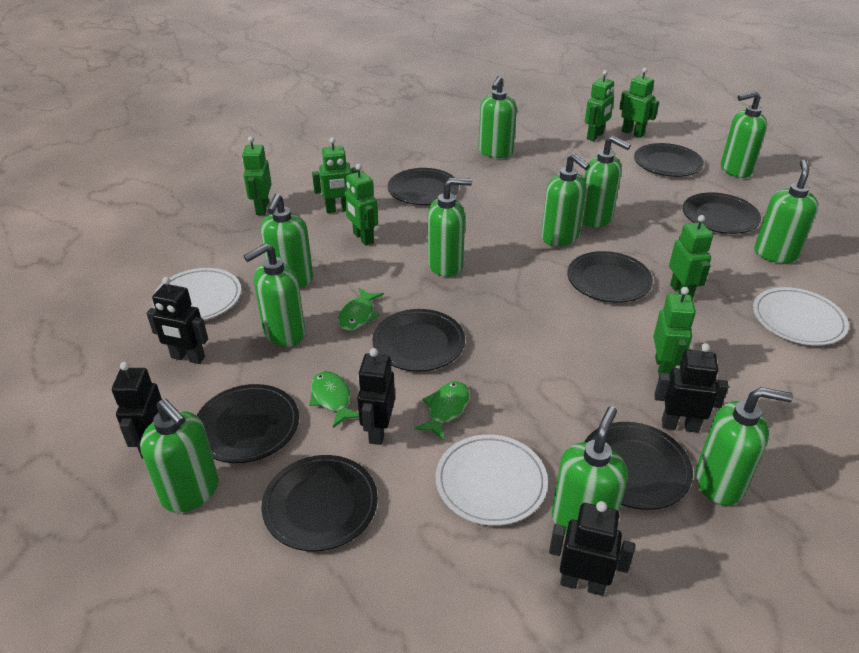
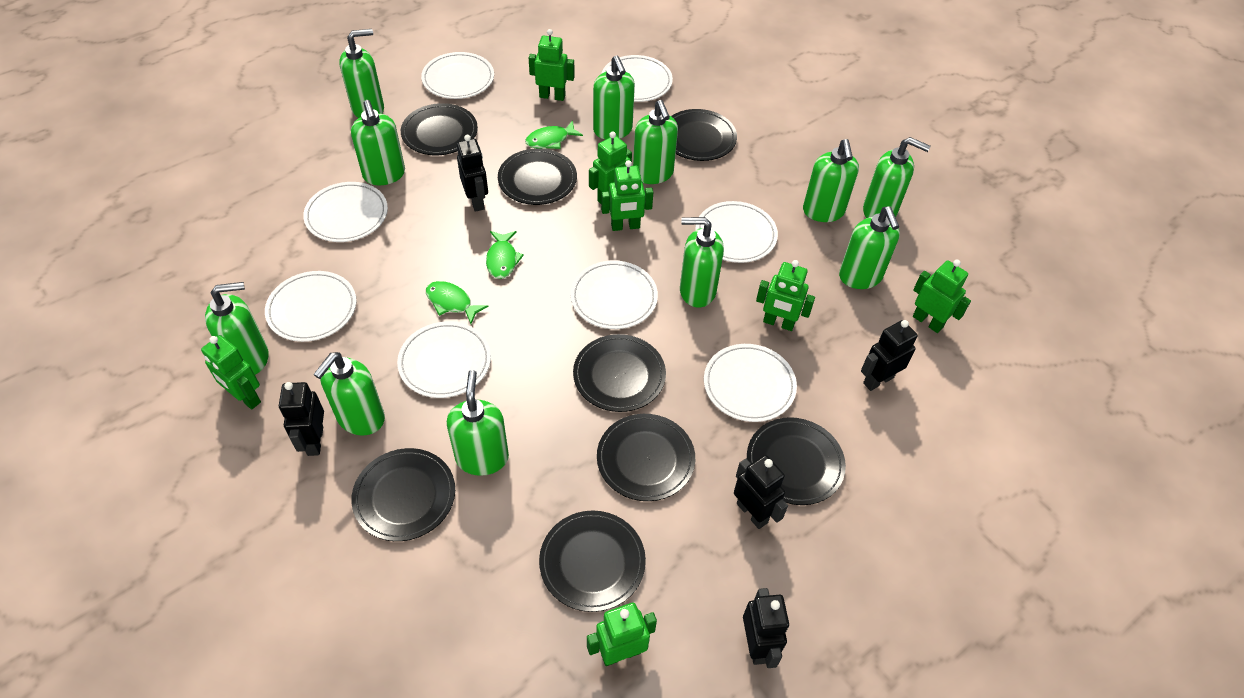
white plate: 3 -> 8

